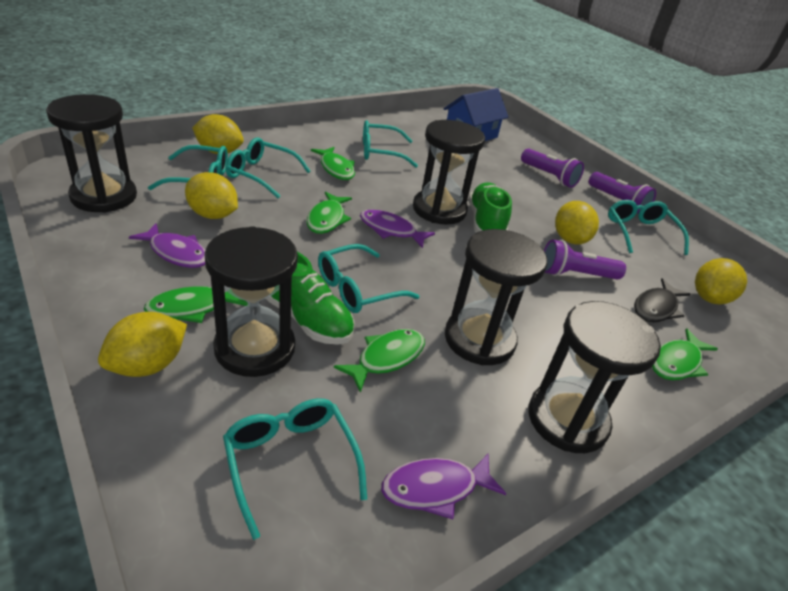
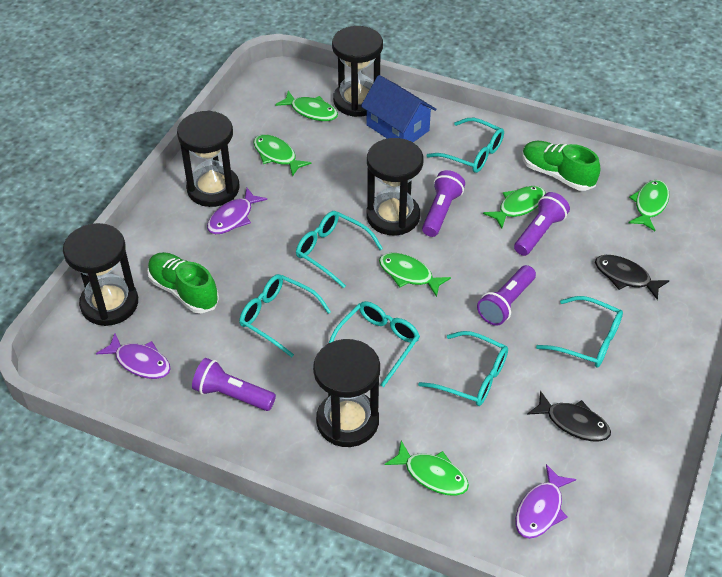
black fish: 1 -> 2
green fish: 5 -> 6
purple flashlight: 3 -> 4
yellow lemon: 5 -> 0

